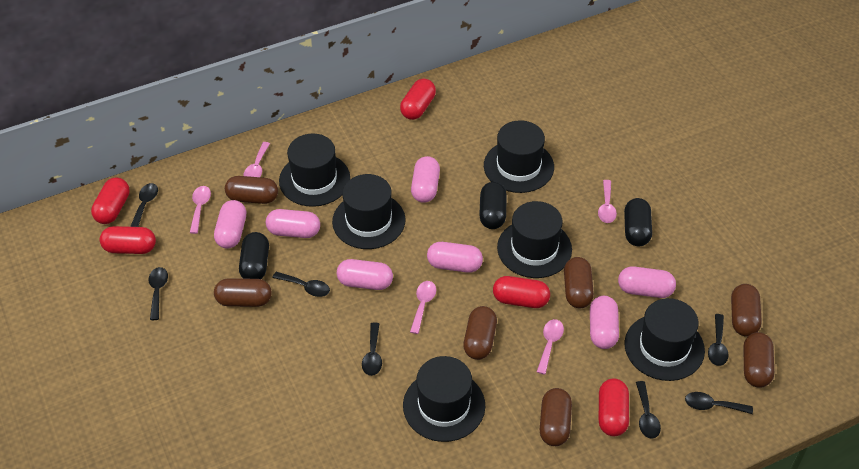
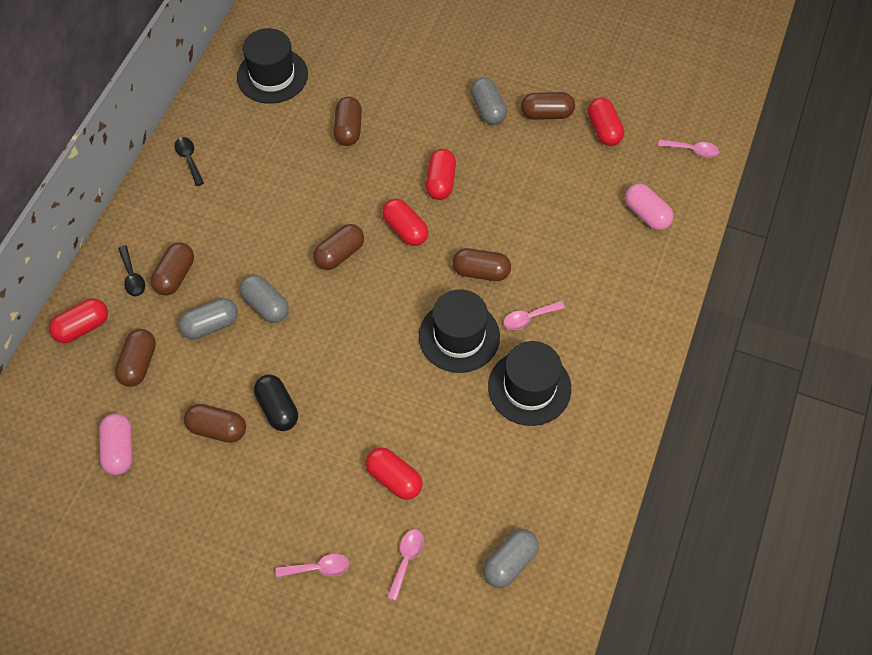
black capsule: 3 -> 1
black hat: 6 -> 3
black spoon: 7 -> 2
grey capsule: 0 -> 4
pink capsule: 7 -> 2
pink spoon: 5 -> 4

